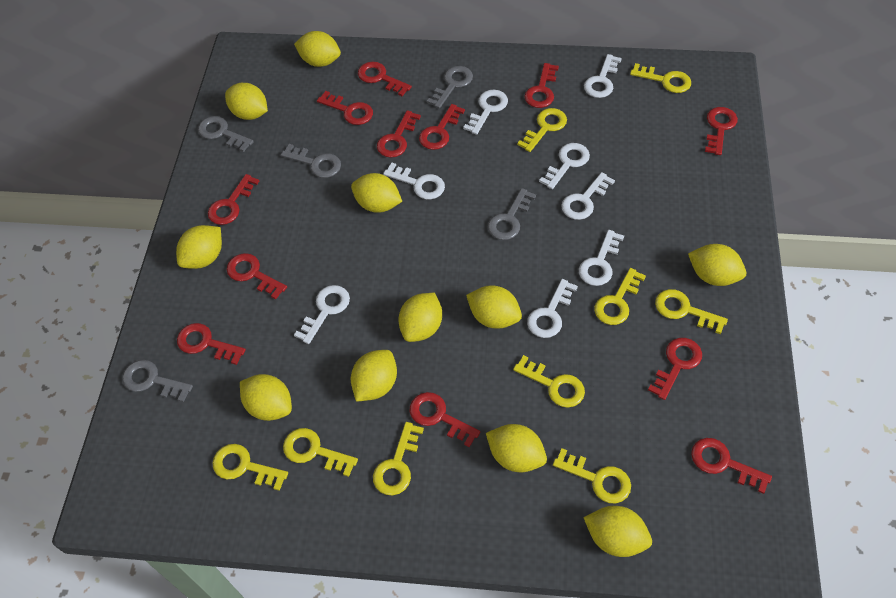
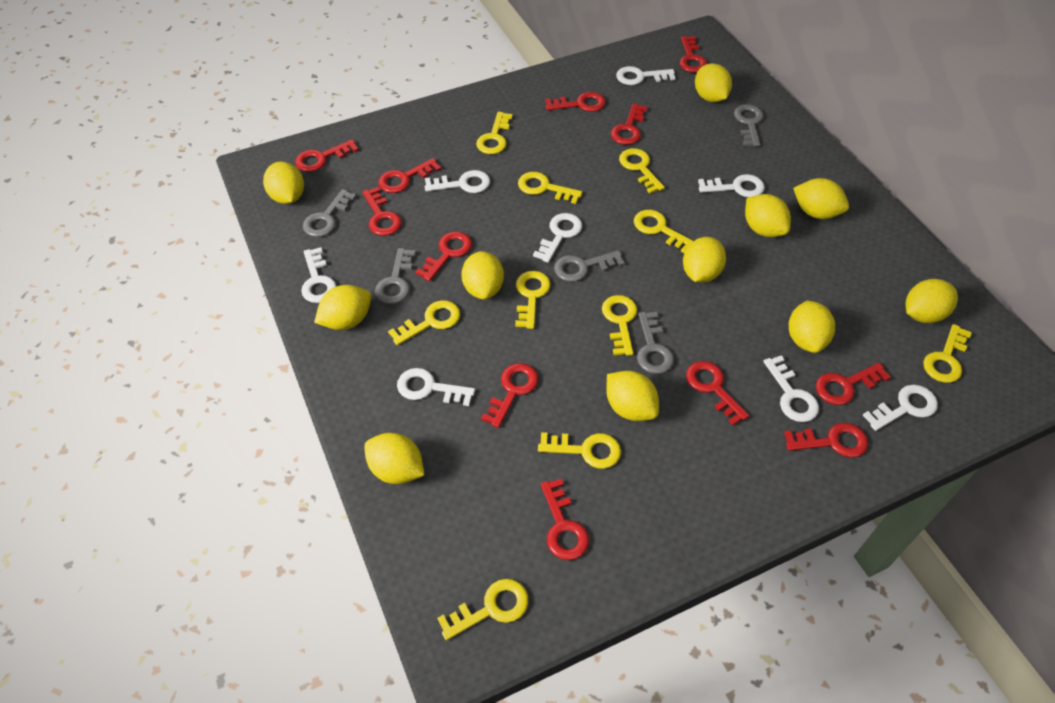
yellow key: 9 -> 10

